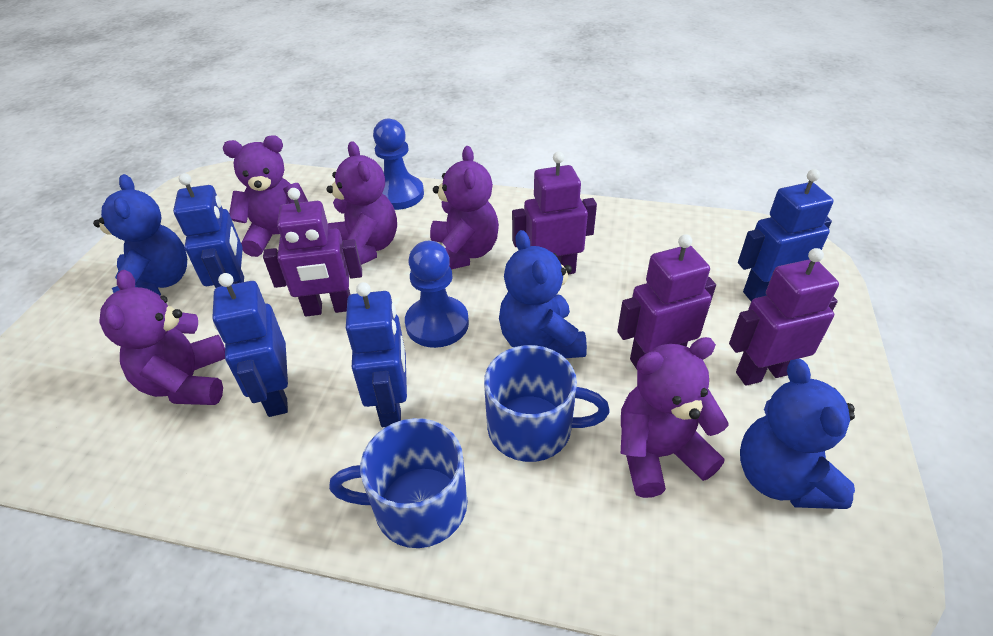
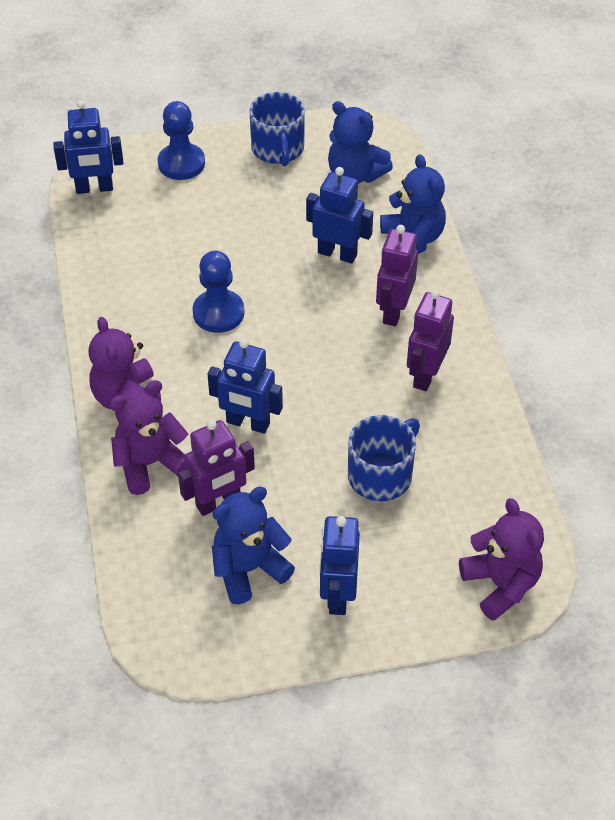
purple robot: 4 -> 3
purple teddy bear: 5 -> 3

